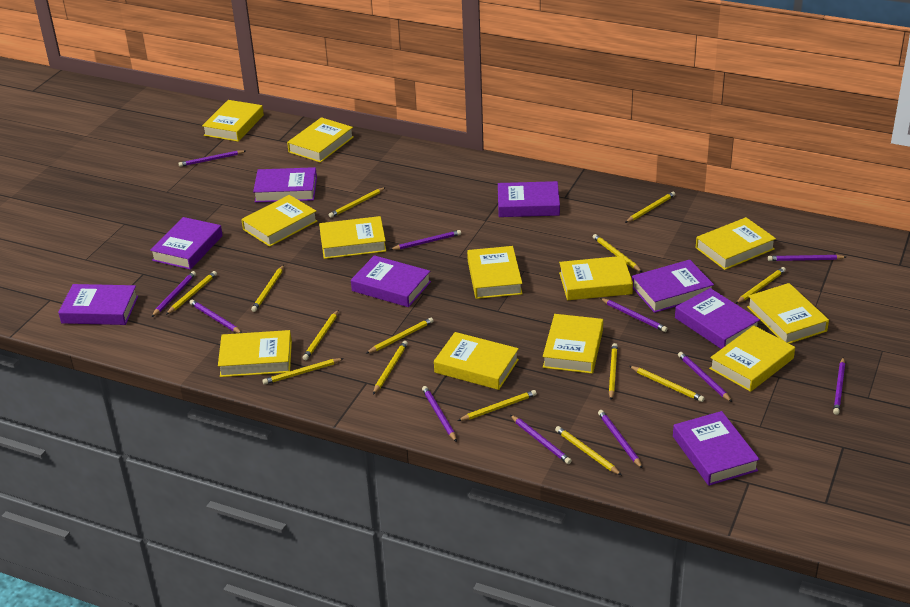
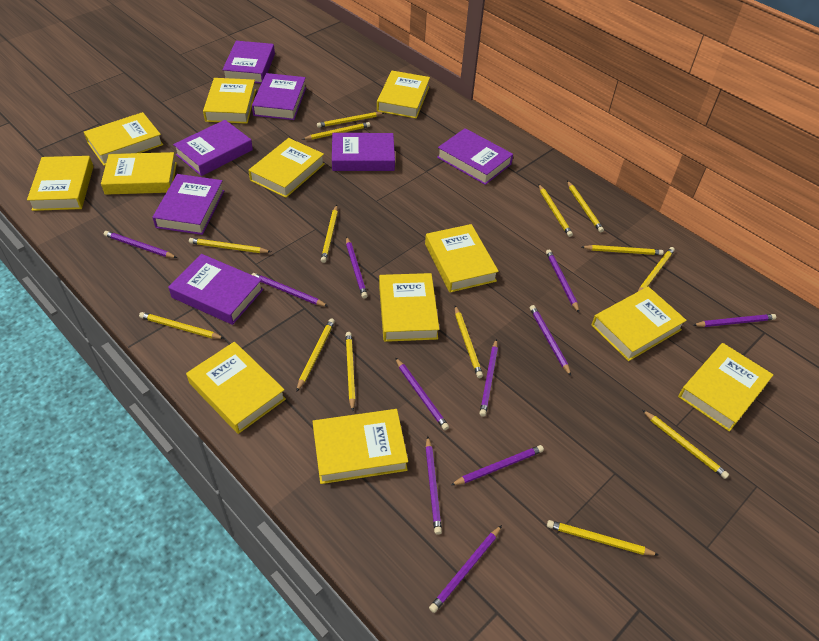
purple book: 8 -> 7

